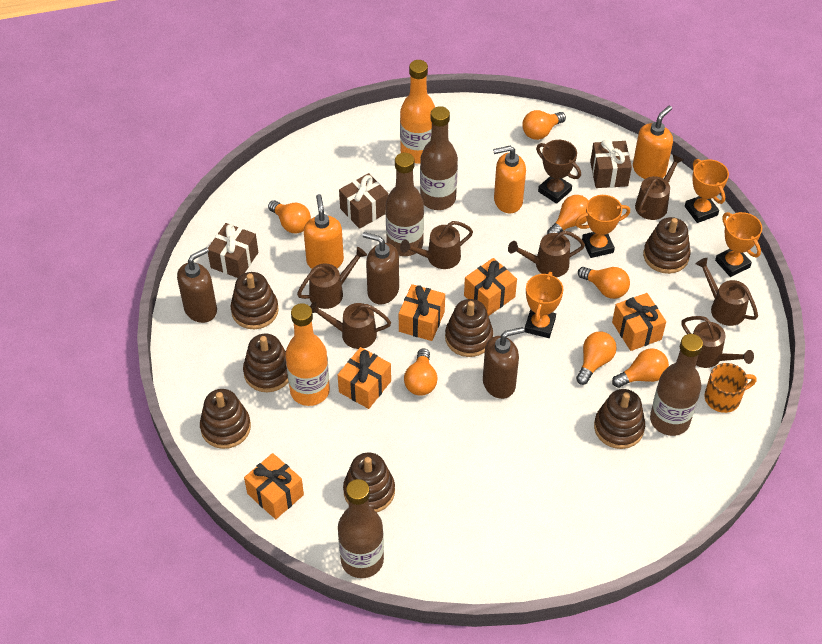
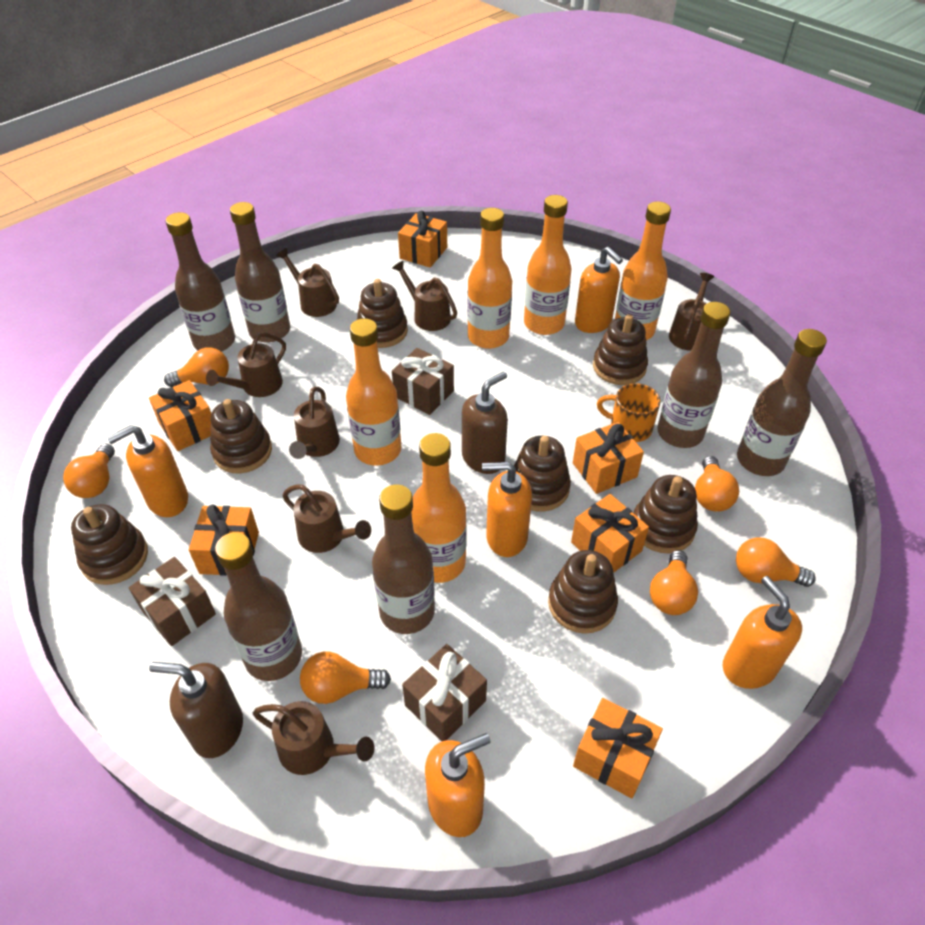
brown bottle: 4 -> 6
brown soap dispenser: 3 -> 2
brown trophy: 1 -> 0
orange bottle: 2 -> 5
orange gift: 5 -> 6
orange light bulb: 7 -> 6
orange soap dispenser: 3 -> 5
orange trophy: 4 -> 0

